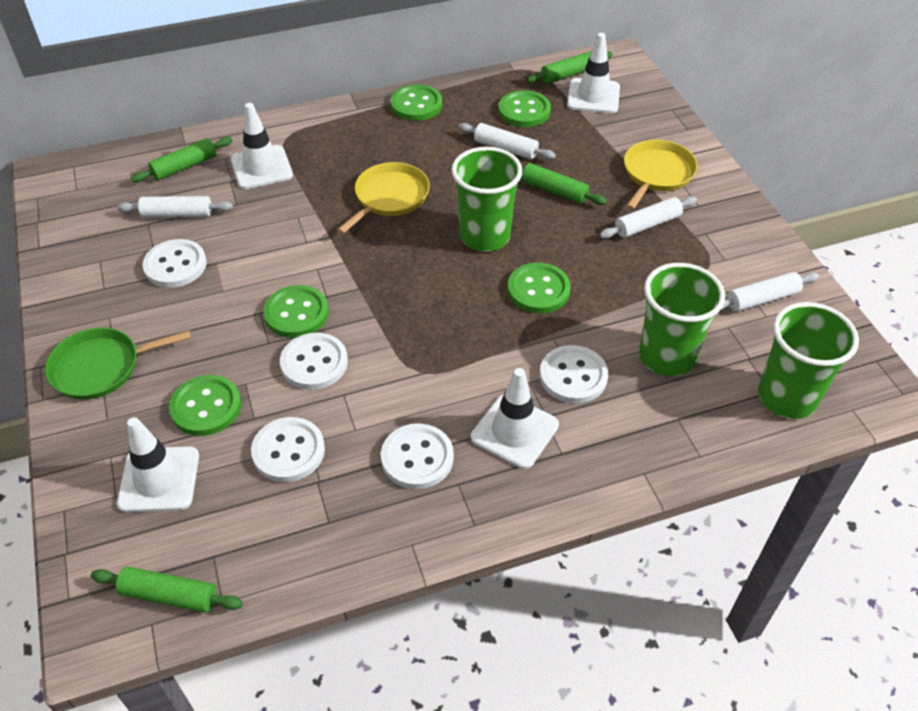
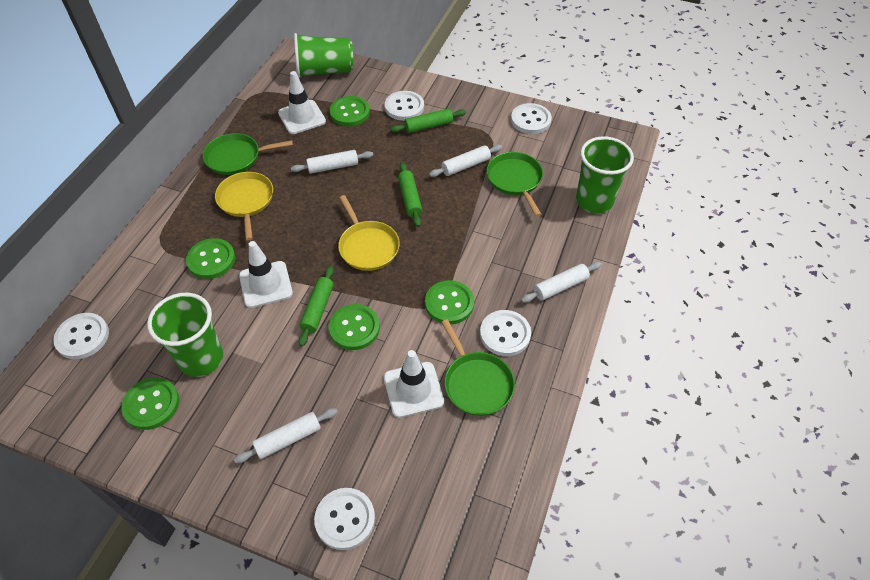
green pan: 1 -> 3
green rolling pin: 4 -> 3
white traffic cone: 4 -> 3

